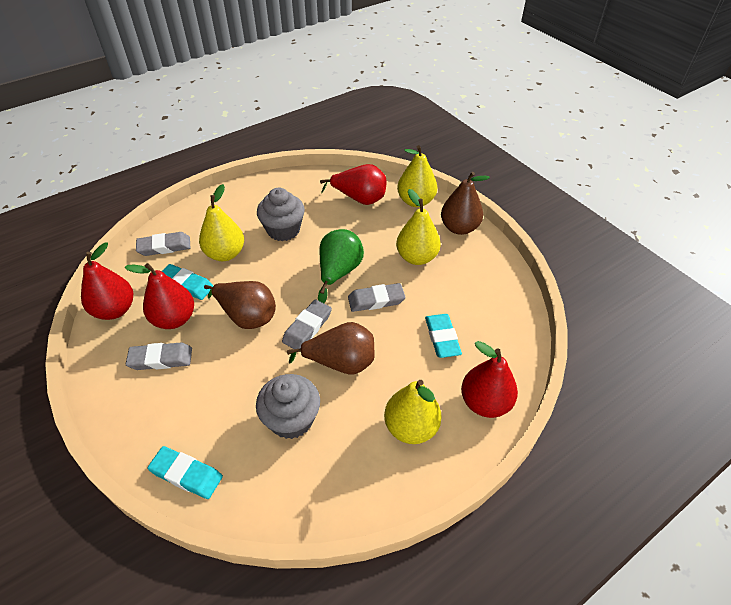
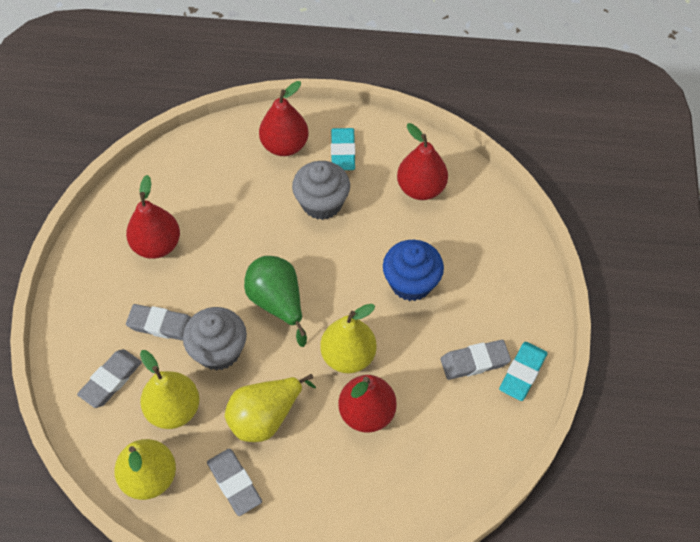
blue cupcake: 0 -> 1
brown pear: 3 -> 0
turquoise eraser: 3 -> 2

